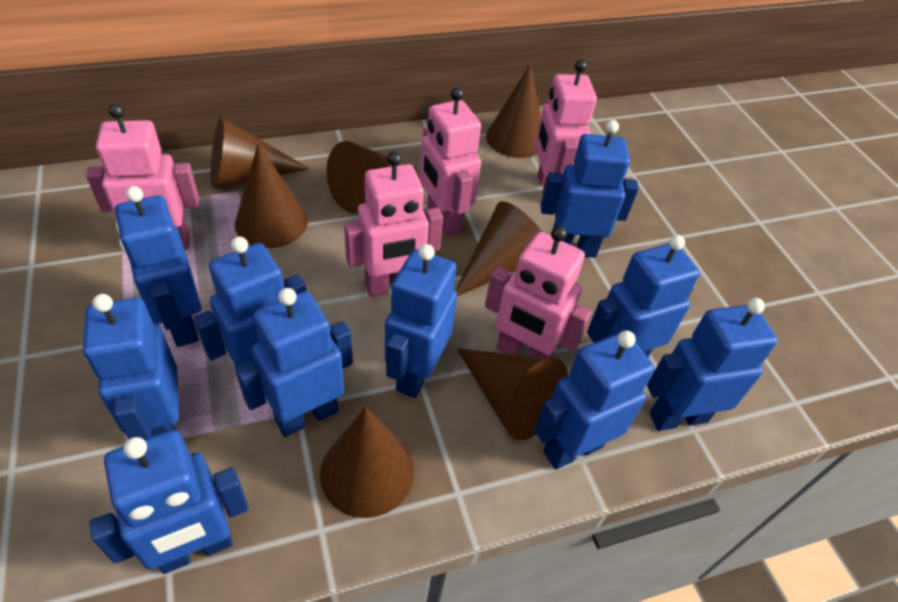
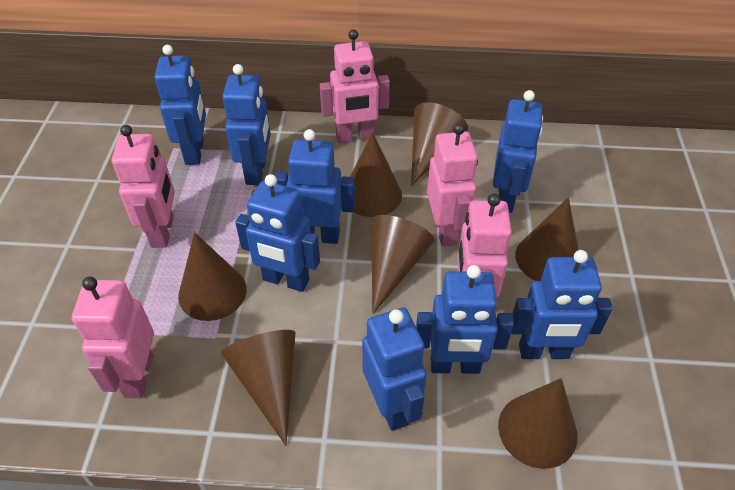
blue robot: 10 -> 8

